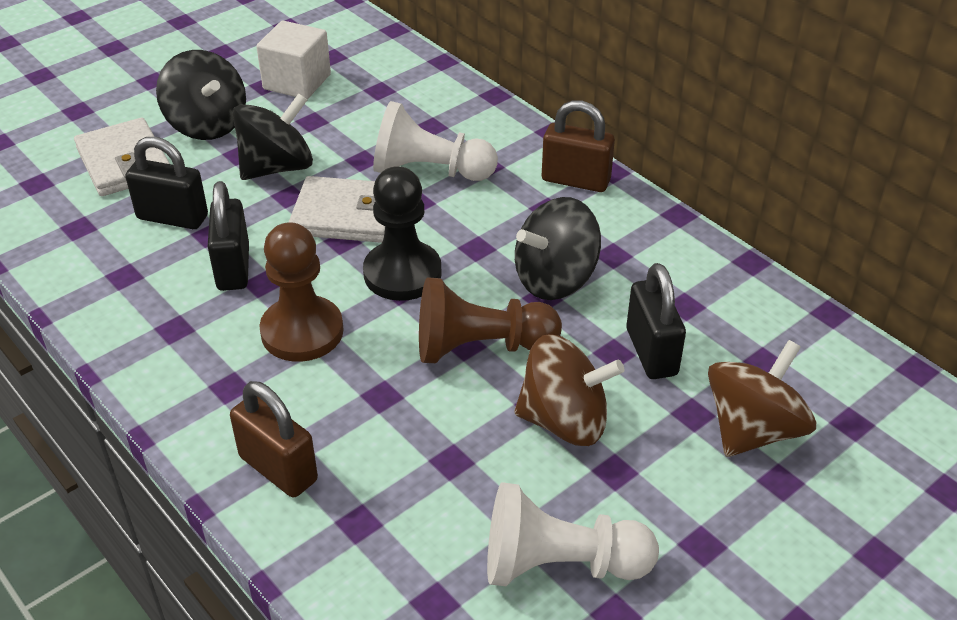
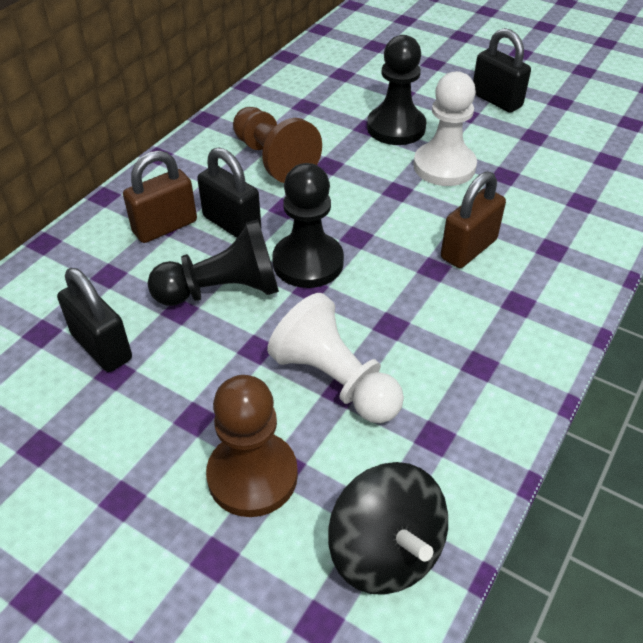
black pawn: 1 -> 3
black spinning top: 3 -> 1
brown spinning top: 2 -> 0
white cube: 1 -> 0
white wallet: 2 -> 0

